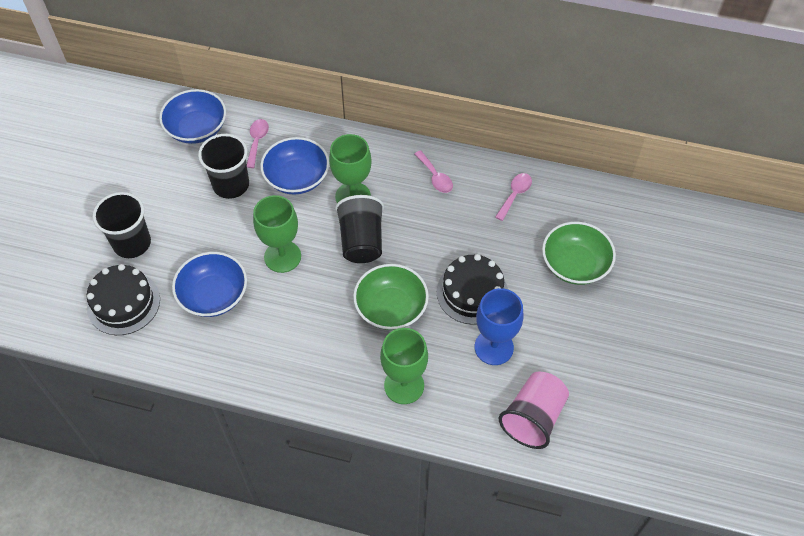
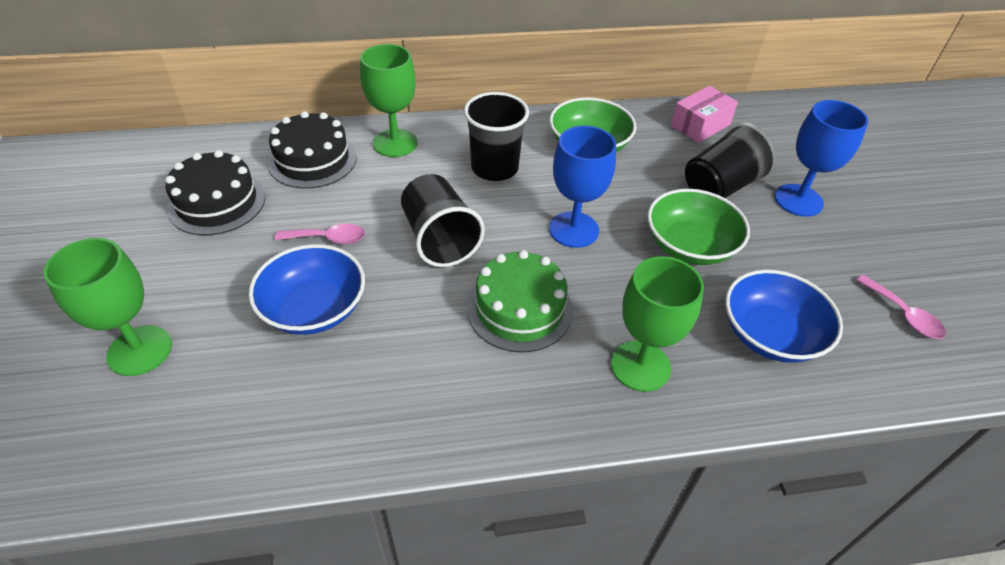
blue bowl: 3 -> 2
blue goblet: 1 -> 2
green cake: 0 -> 1
pink box: 0 -> 1
pink cup: 1 -> 0
pink spoon: 3 -> 2

